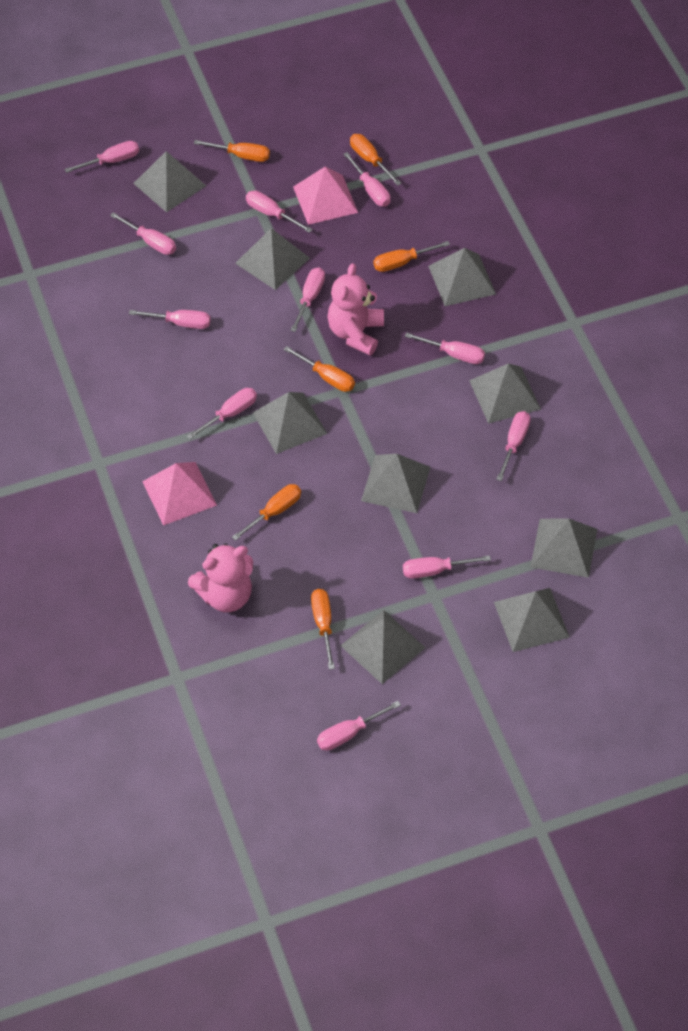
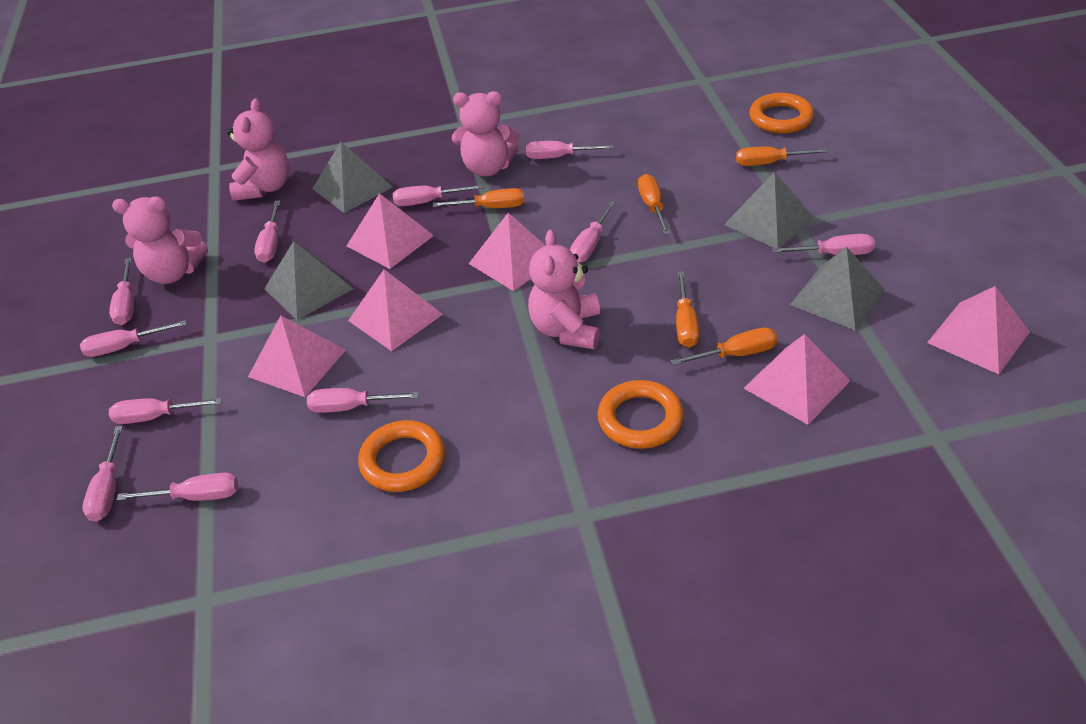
grey pyramid: 9 -> 4
orange ring: 0 -> 3
orange screwdriver: 6 -> 5
pink pyramid: 2 -> 6
pink teddy bear: 2 -> 4

